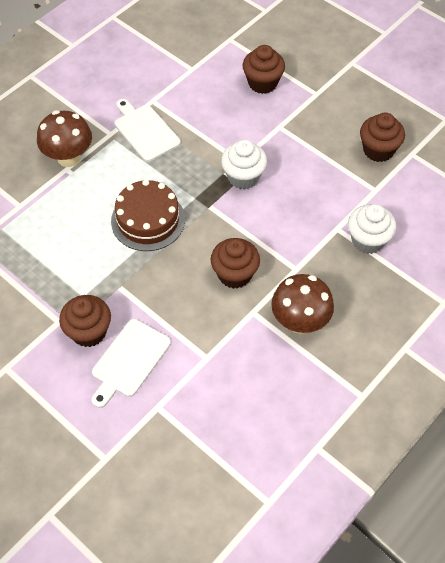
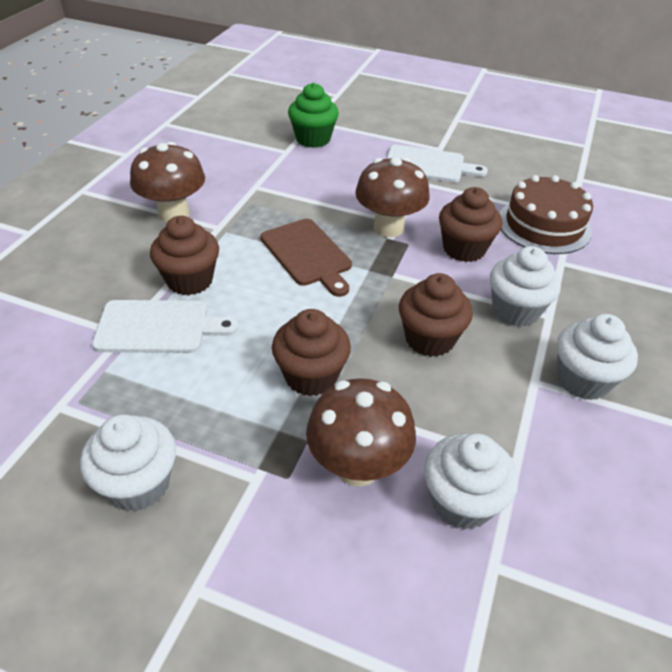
brown cutting board: 0 -> 1
brown mushroom: 2 -> 3
green cupcake: 0 -> 1
white cupcake: 2 -> 4

